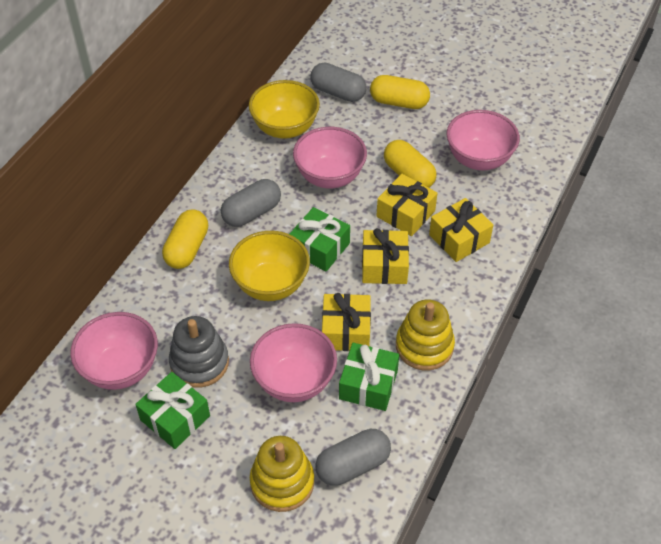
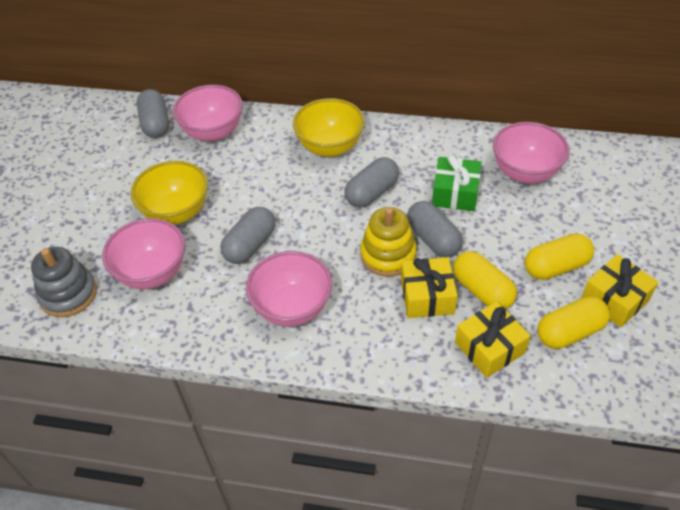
green gift: 3 -> 1
grey capsule: 3 -> 4
yellow gift: 4 -> 3
yellow stacking toy: 2 -> 1

